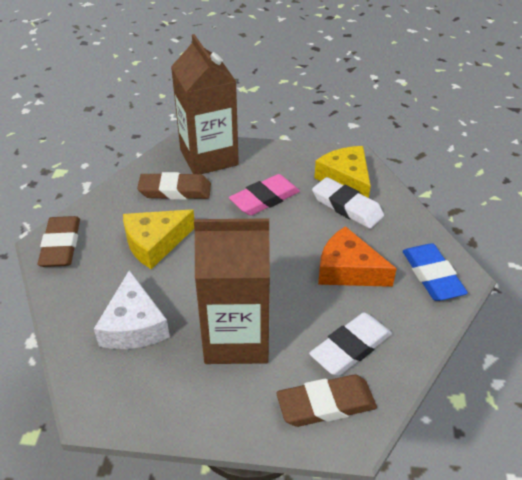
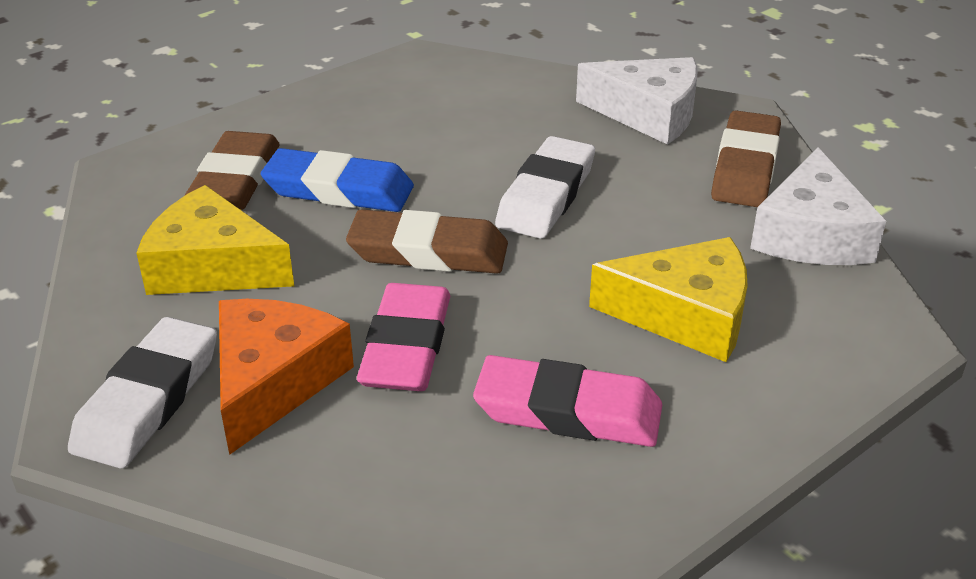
brown carton: 2 -> 0
pink eraser: 1 -> 2
white cheese: 1 -> 2

